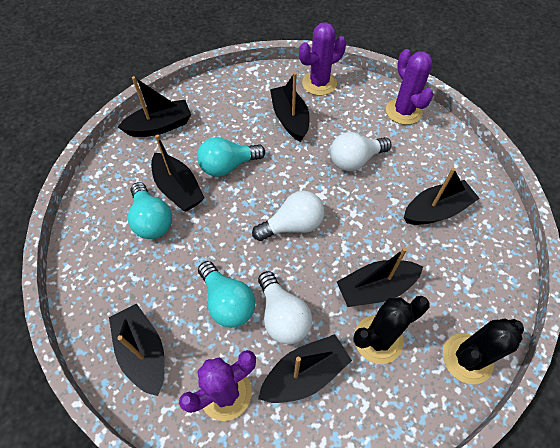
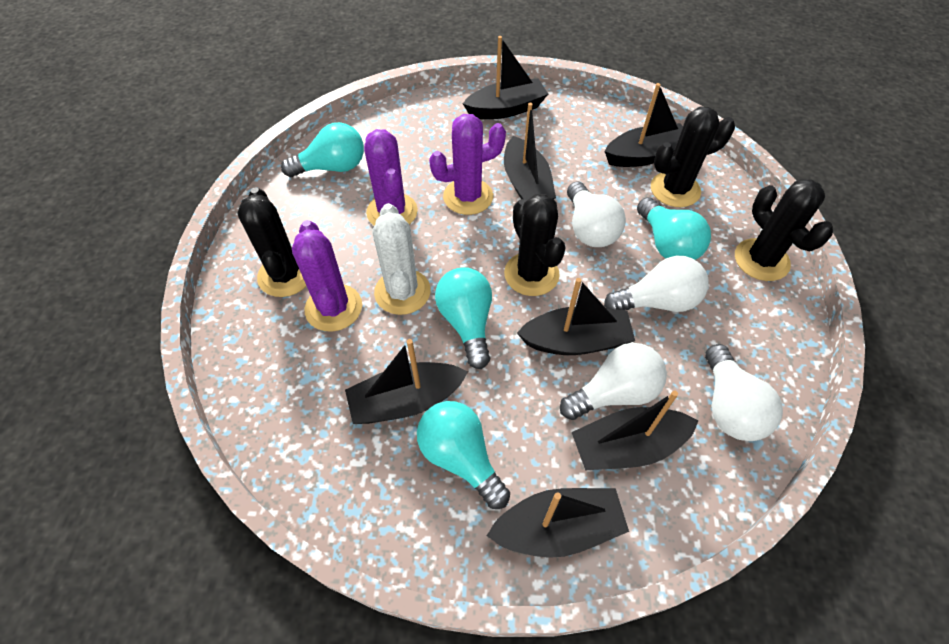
black cactus: 2 -> 4
turquoise light bulb: 3 -> 4
white cactus: 0 -> 1
white light bulb: 3 -> 4

